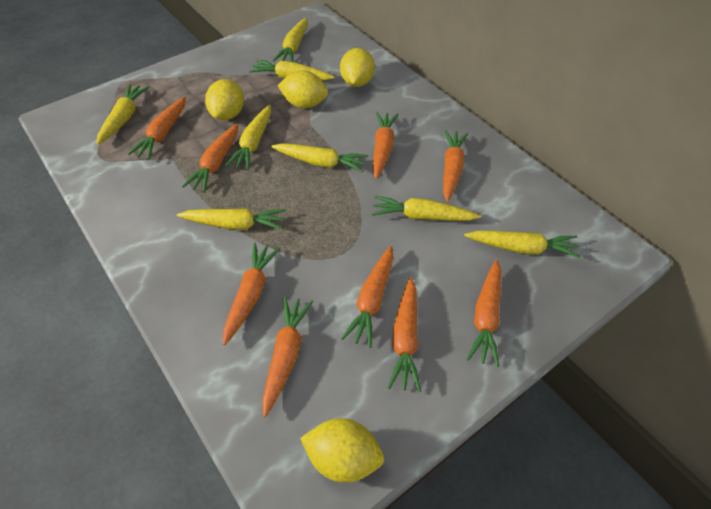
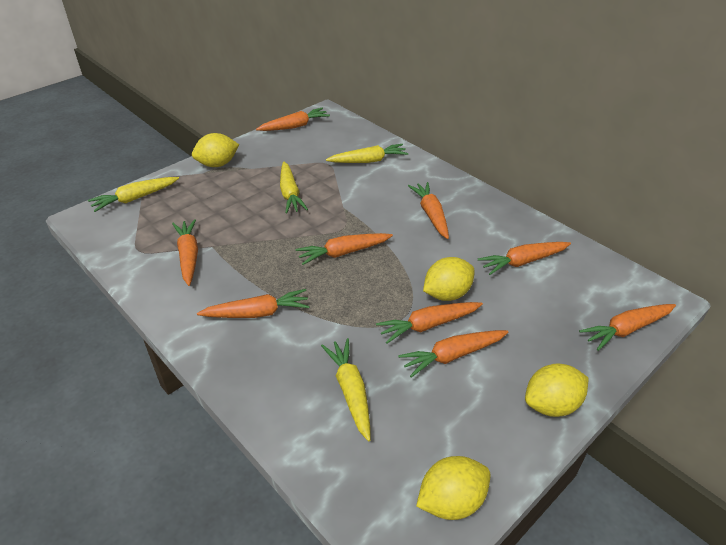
yellow carrot: 8 -> 4

